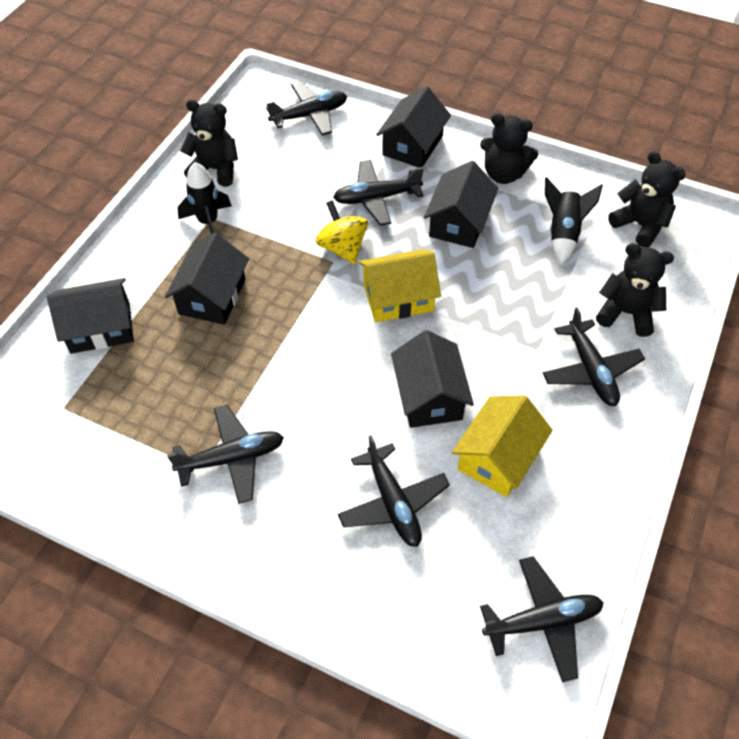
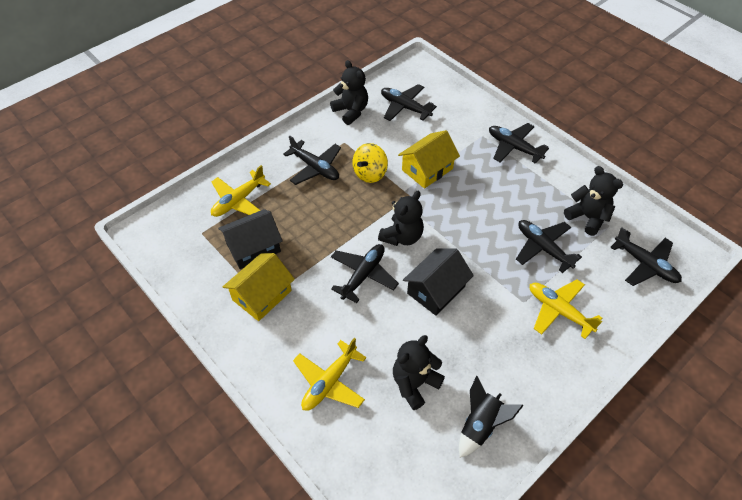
black house: 5 -> 2
black rocket: 2 -> 1
yellow plane: 0 -> 3

